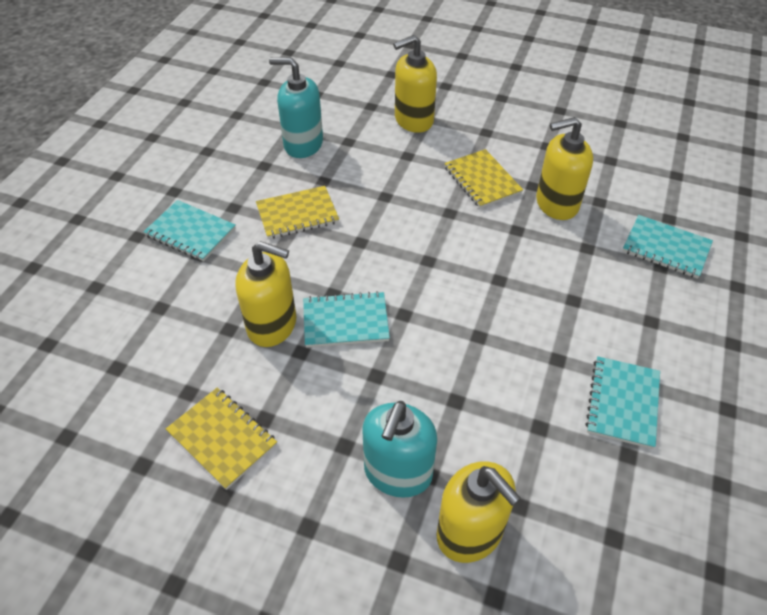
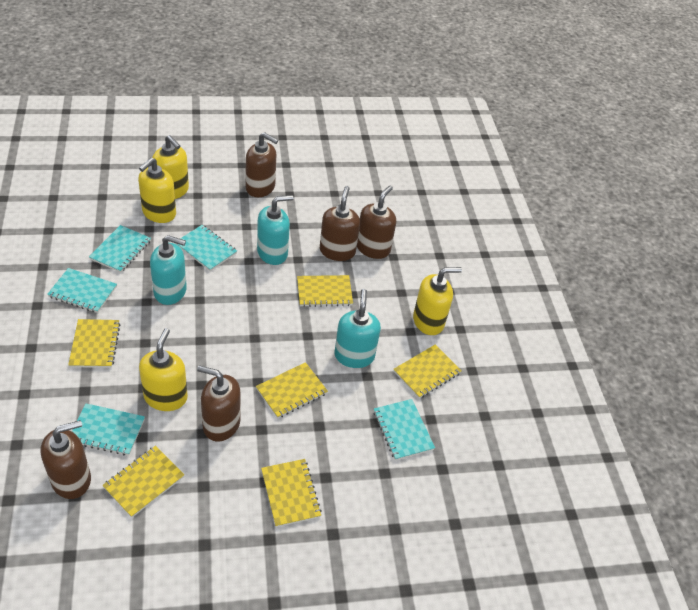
brown soap dispenser: 0 -> 5
turquoise notebook: 4 -> 5
turquoise soap dispenser: 2 -> 3
yellow notebook: 3 -> 6

